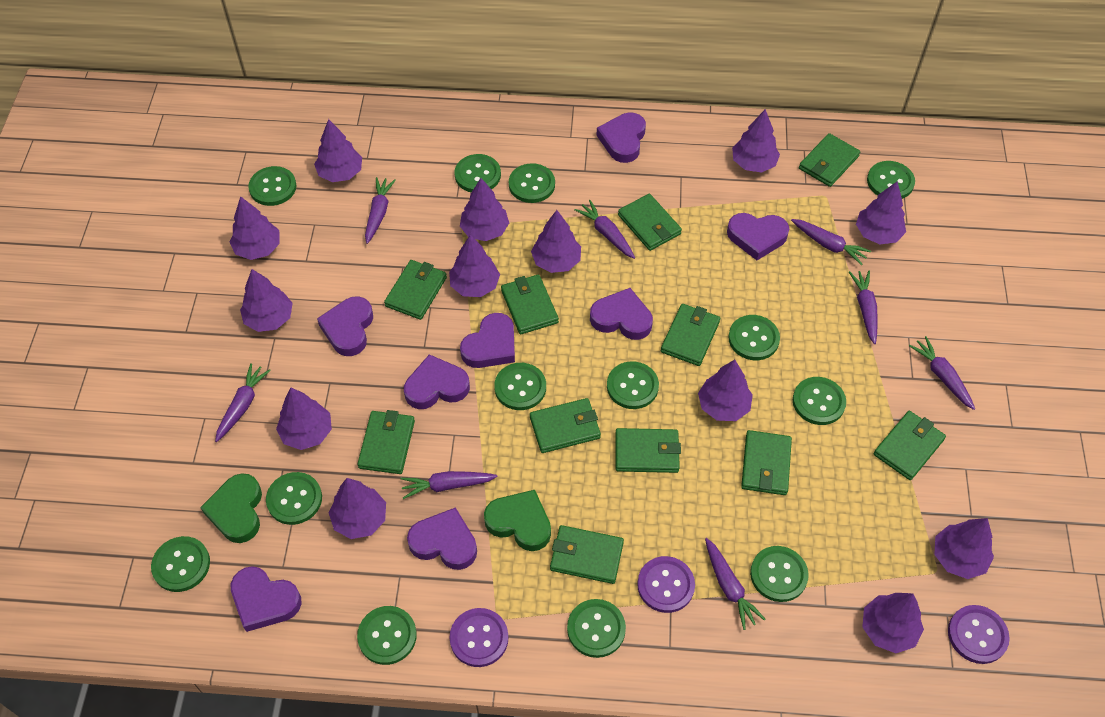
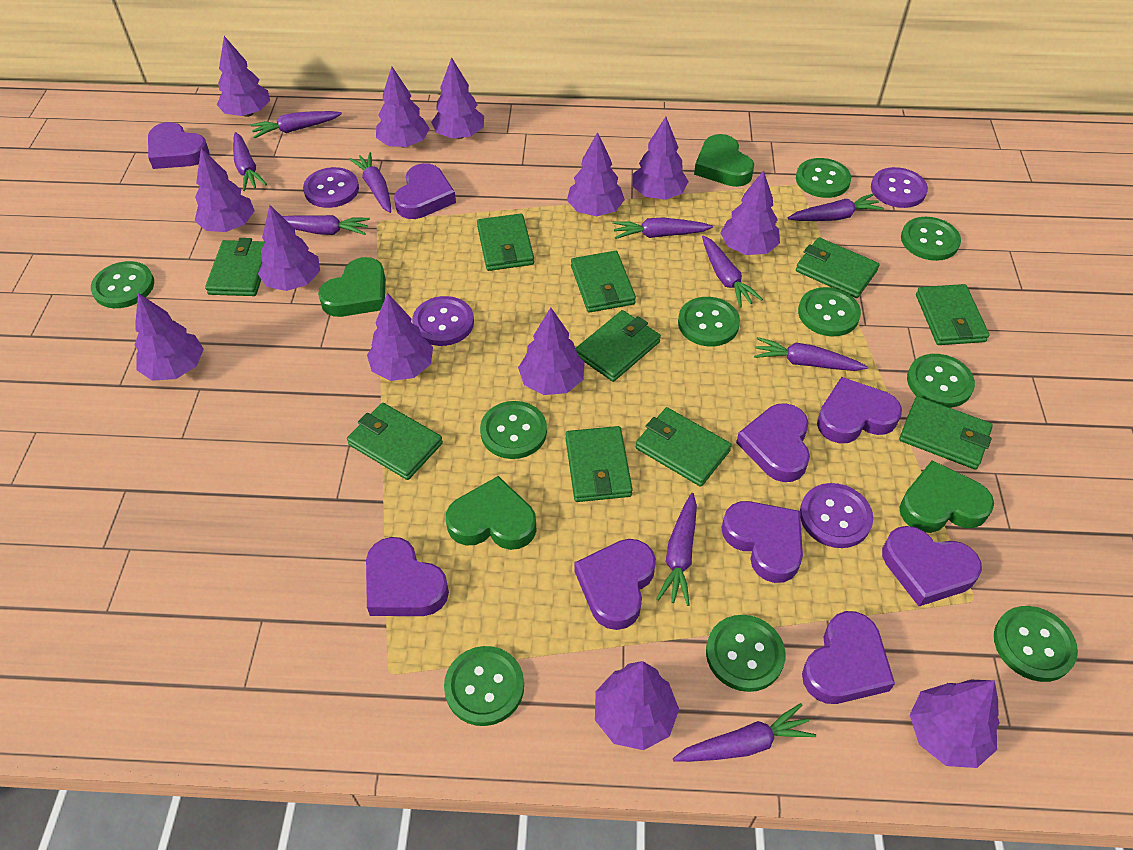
green button: 13 -> 10
green heart: 2 -> 4
green wallet: 11 -> 10
purple button: 3 -> 4
purple carrot: 8 -> 10
purple heart: 8 -> 9

